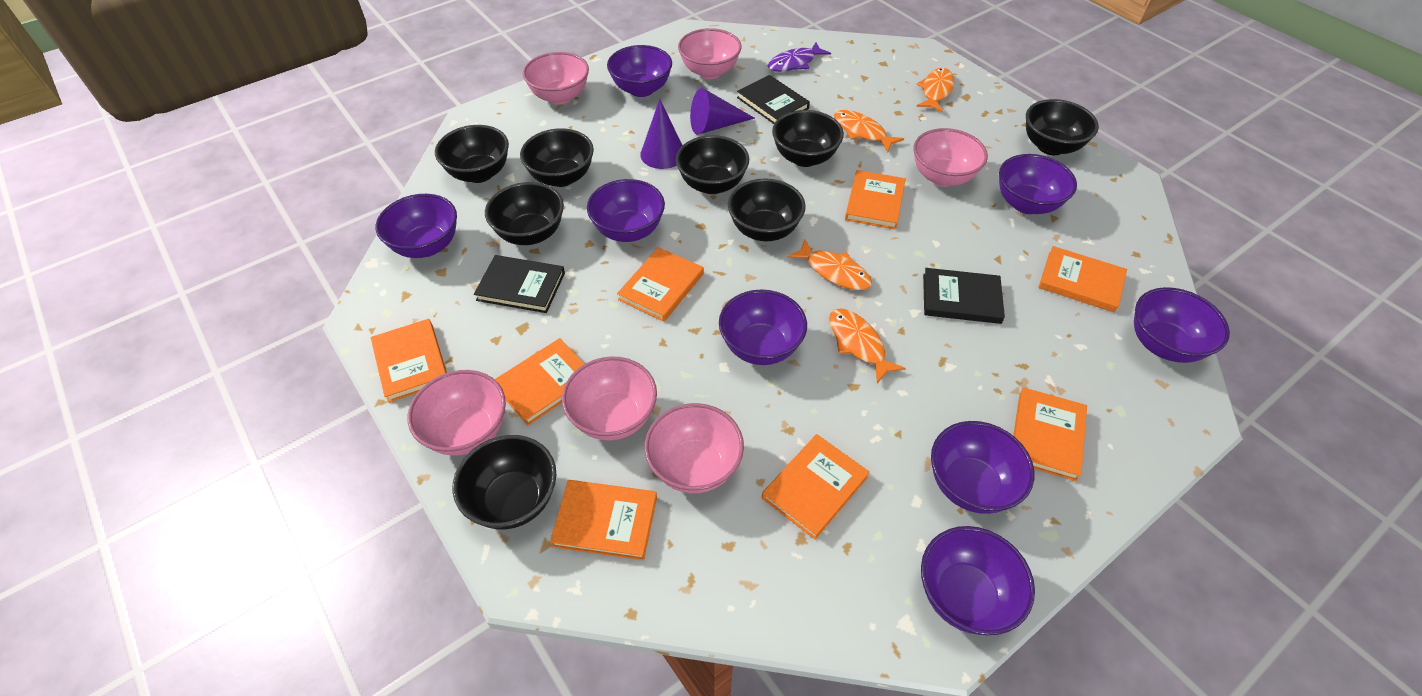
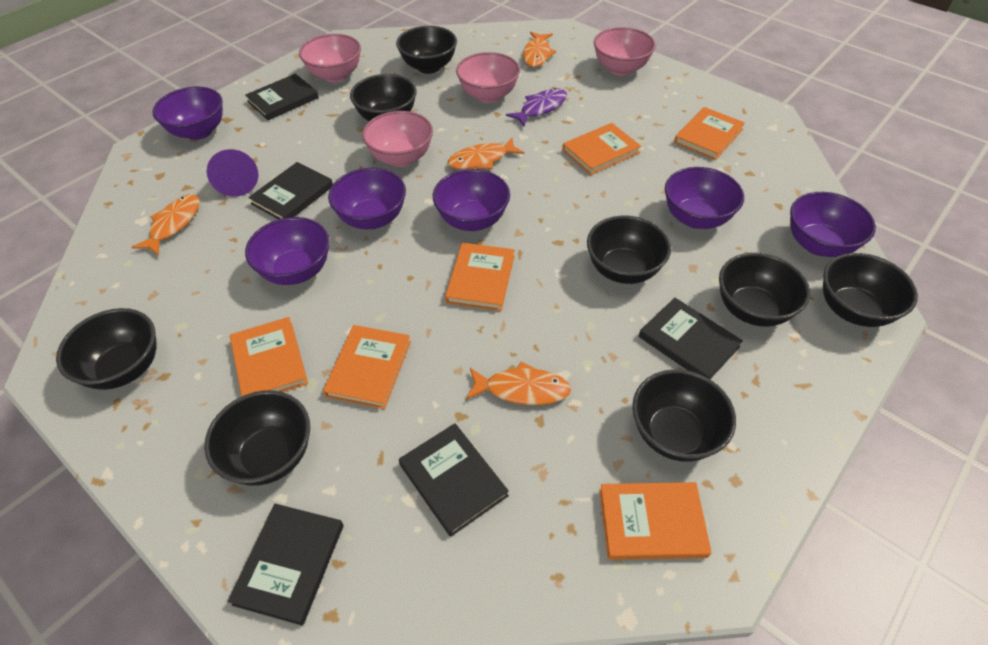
black book: 3 -> 5
orange book: 8 -> 6
pink bowl: 6 -> 4
purple bowl: 8 -> 6
purple cone: 2 -> 1

